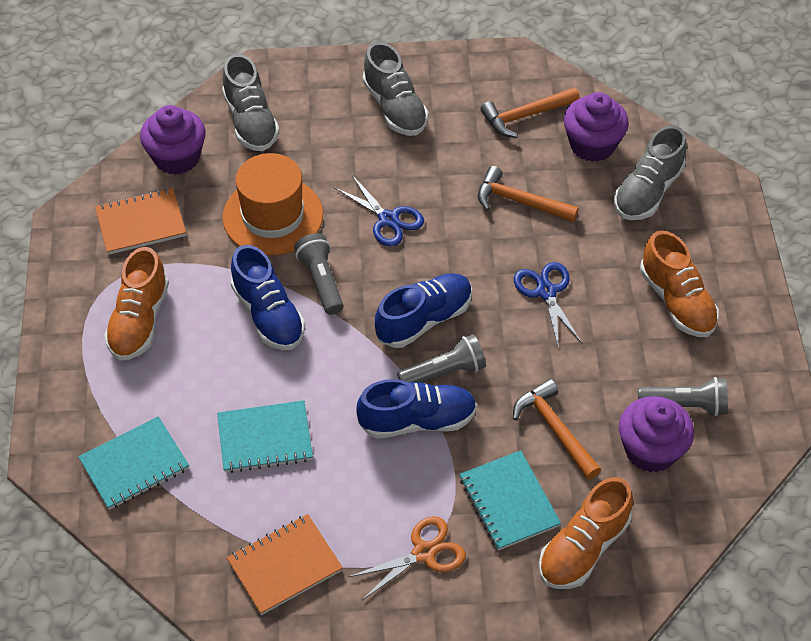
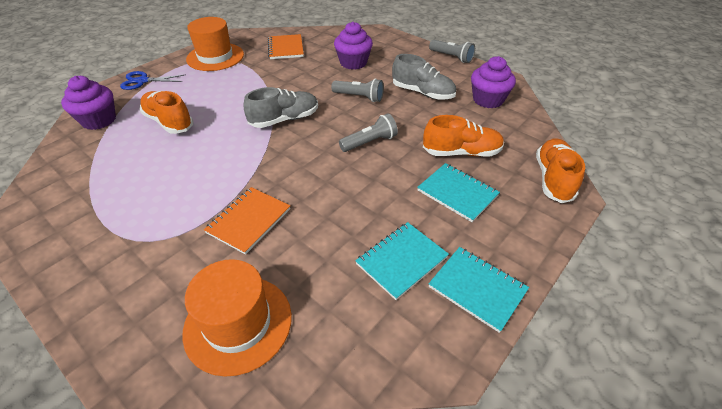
blue scissors: 2 -> 1
blue shoe: 3 -> 0
grey shoe: 3 -> 2
orange hammer: 3 -> 0
orange hat: 1 -> 2
orange scissors: 1 -> 0

